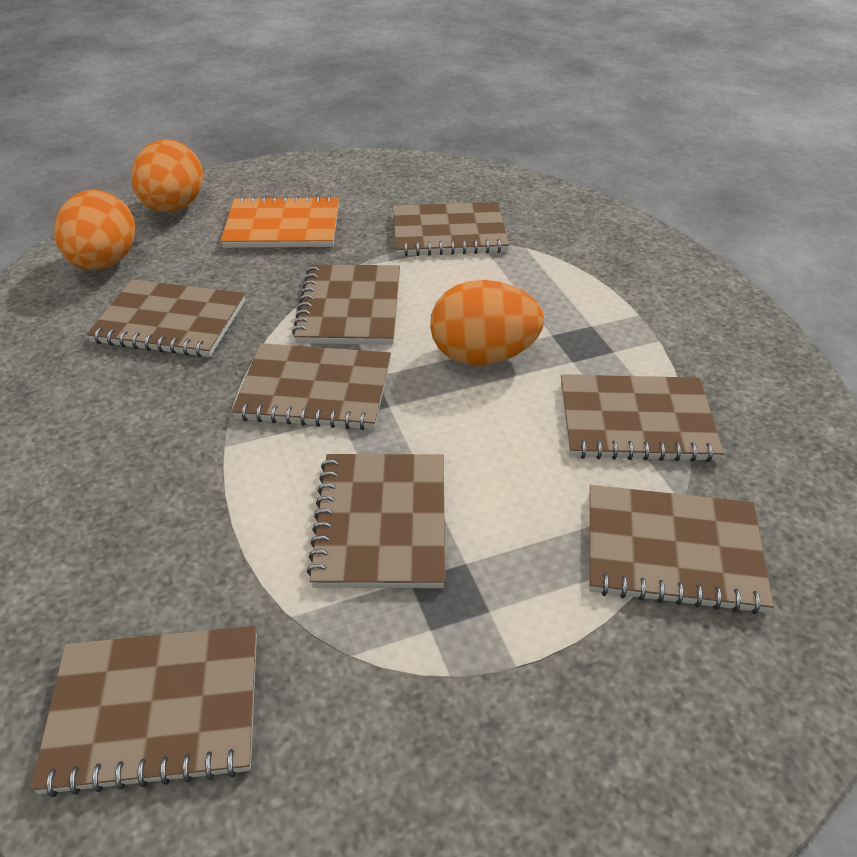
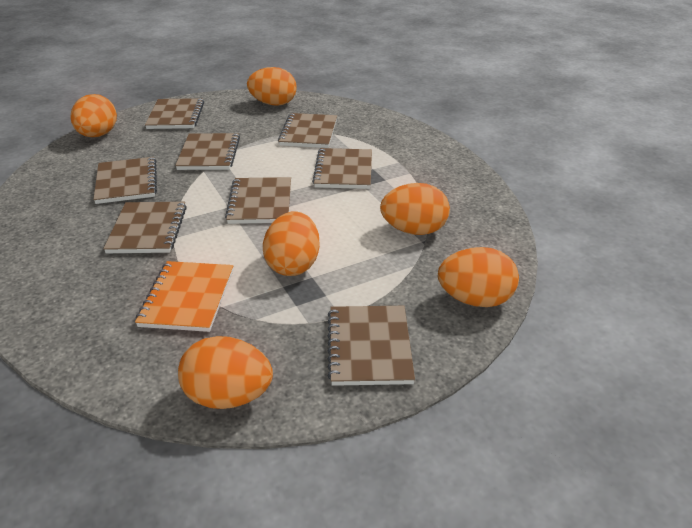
orange egg: 3 -> 6

